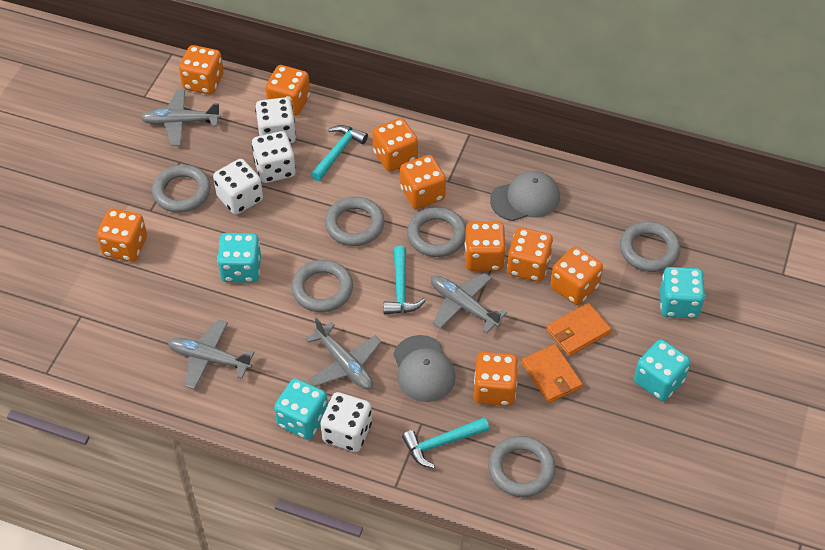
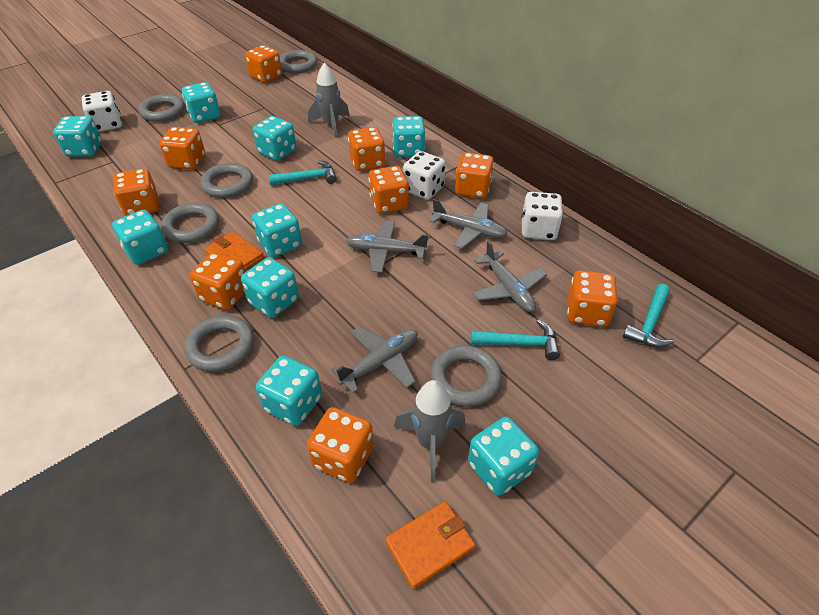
grey cap: 2 -> 0
grey rocket: 0 -> 2
turquoise dice: 4 -> 9
white dice: 4 -> 3

